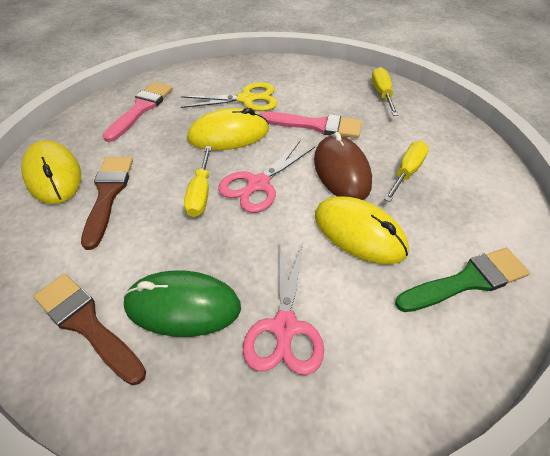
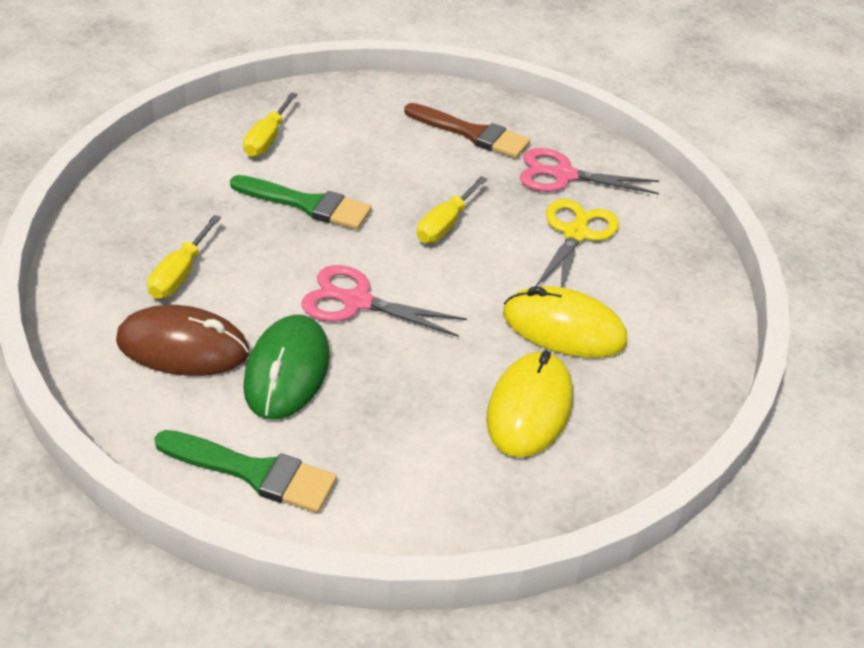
brown brush: 2 -> 1
green brush: 1 -> 2
pink brush: 2 -> 0
yellow mouse: 3 -> 2

